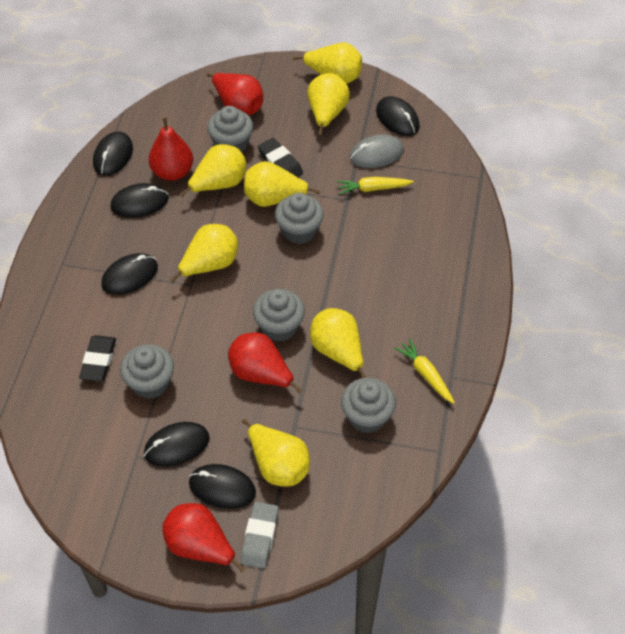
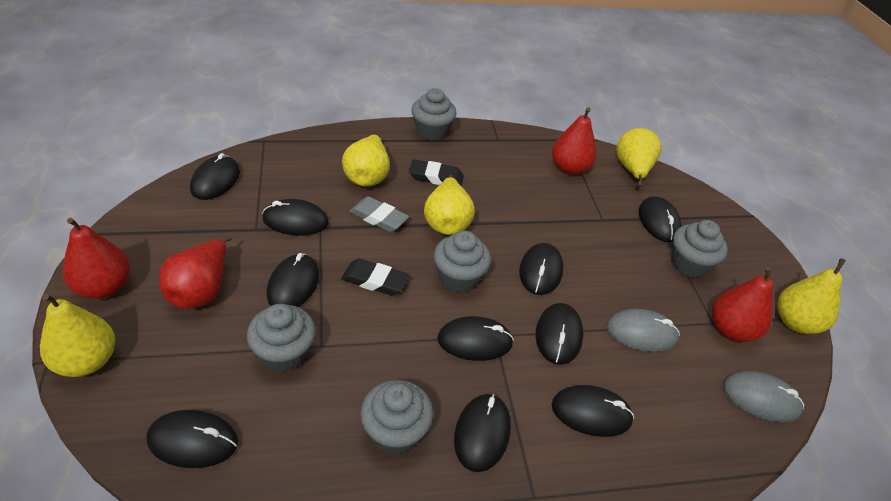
black mouse: 6 -> 10
grey mouse: 1 -> 2
yellow carrot: 2 -> 0
yellow pear: 7 -> 5

